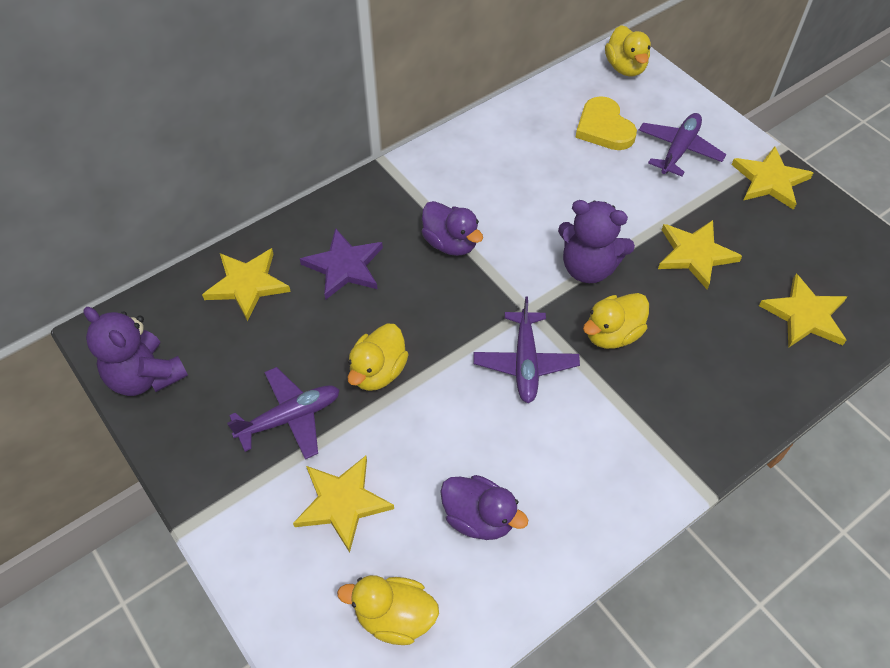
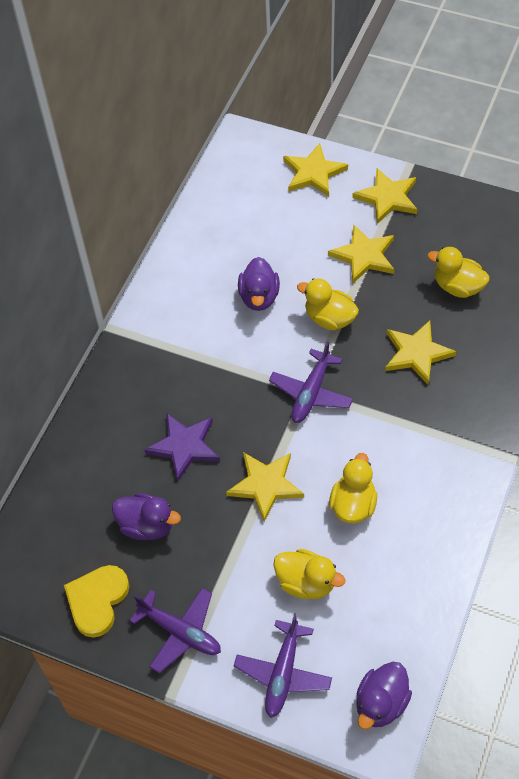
purple duck: 2 -> 3
purple teddy bear: 2 -> 0

